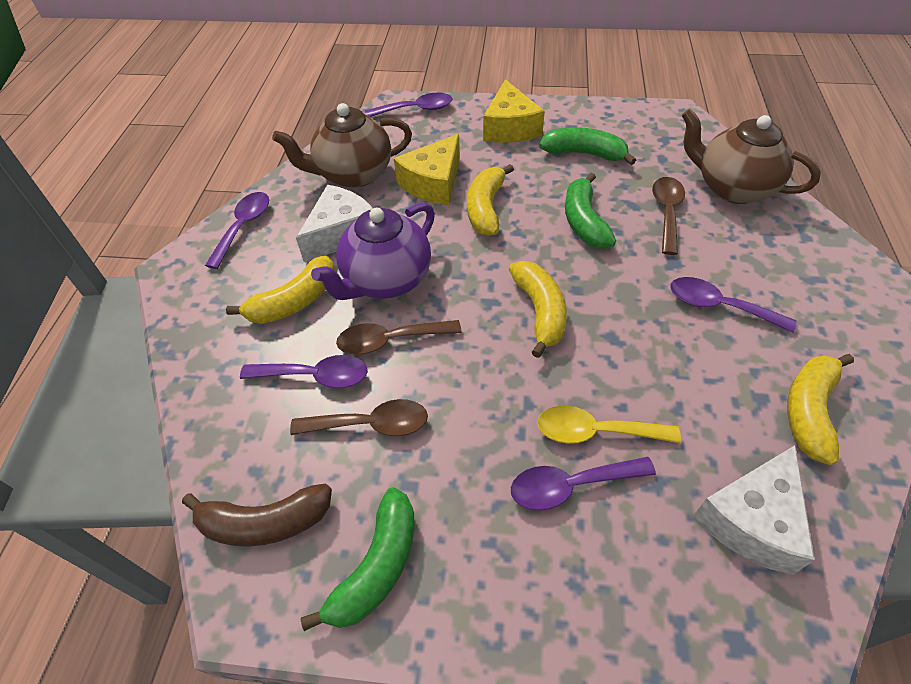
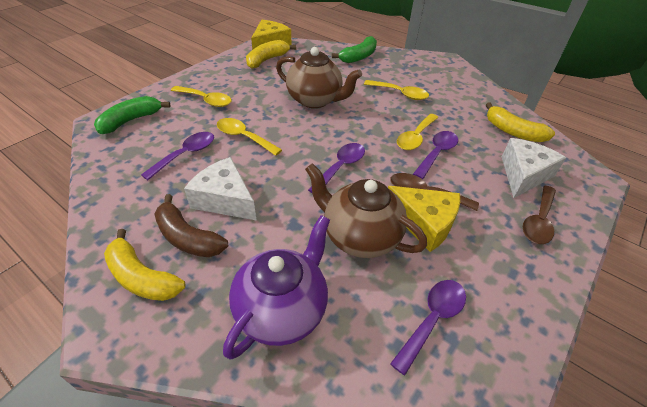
brown spoon: 3 -> 2
green banana: 3 -> 2
purple spoon: 5 -> 4
yellow banana: 4 -> 3
yellow spoon: 1 -> 4

